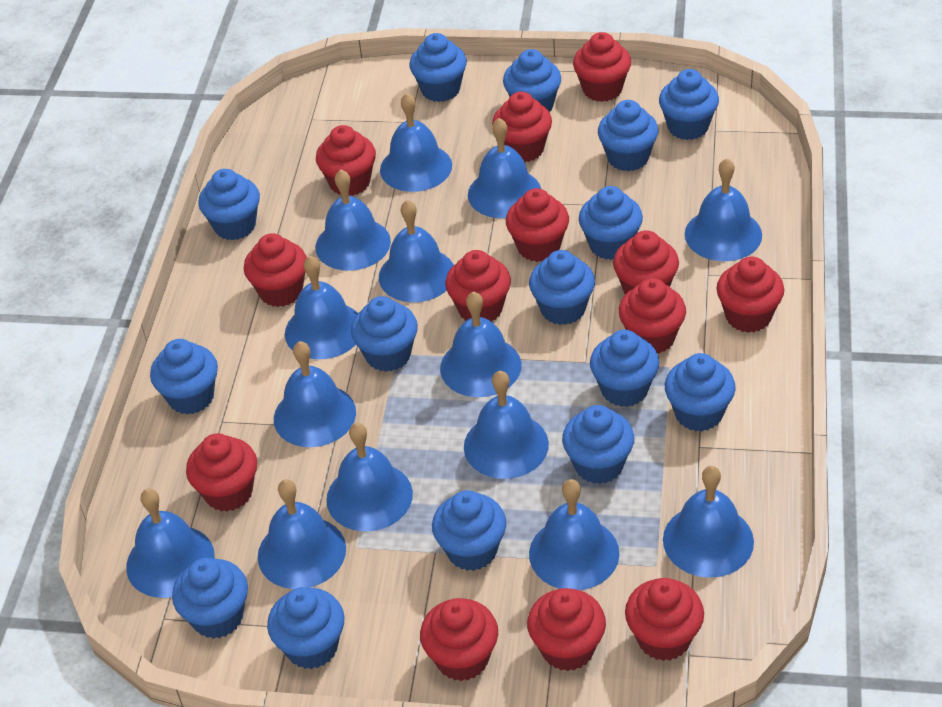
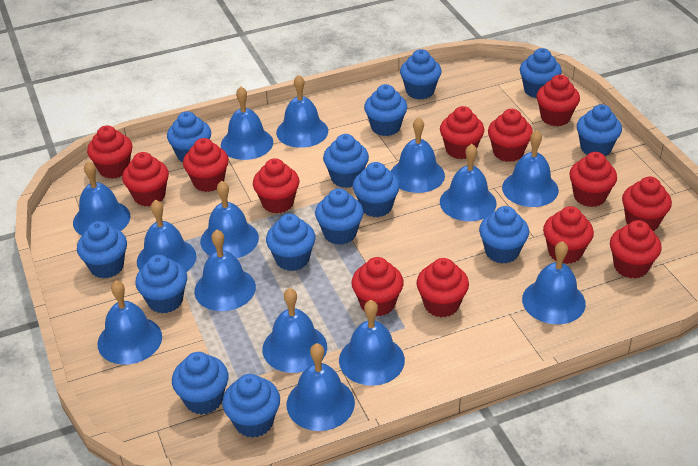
blue cupcake: 15 -> 14

